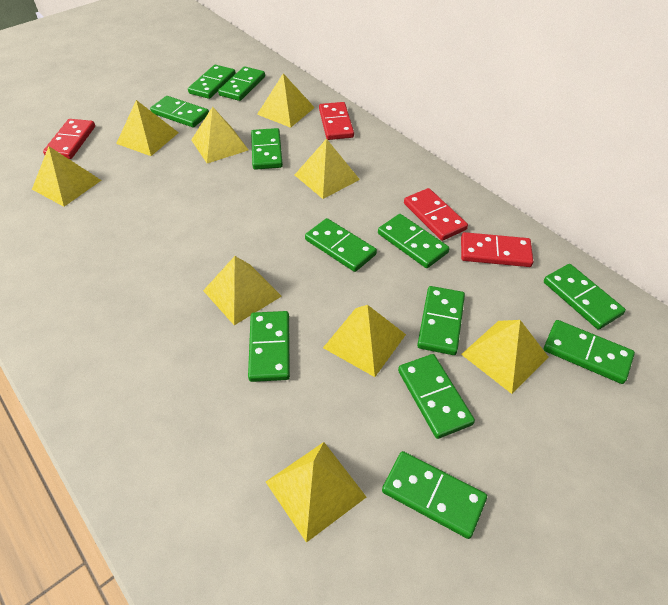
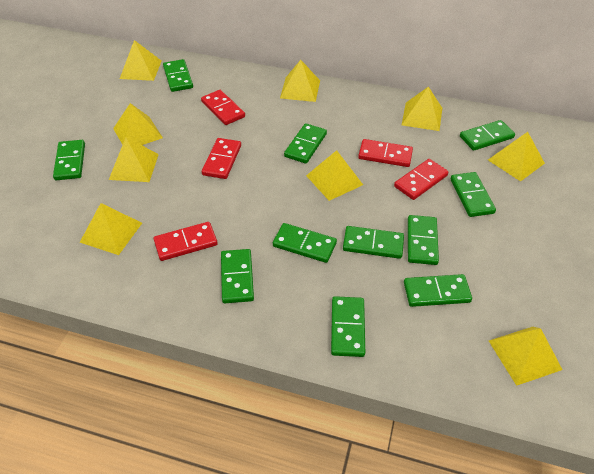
green domino: 12 -> 11
red domino: 4 -> 5

